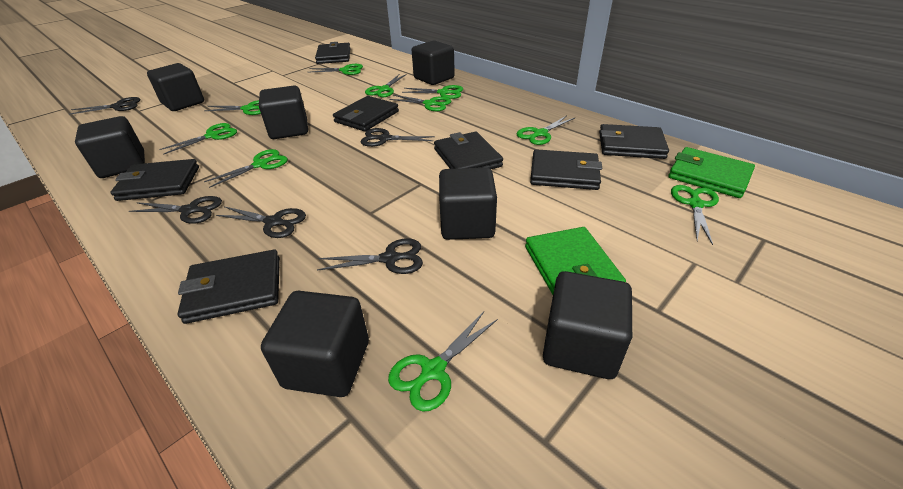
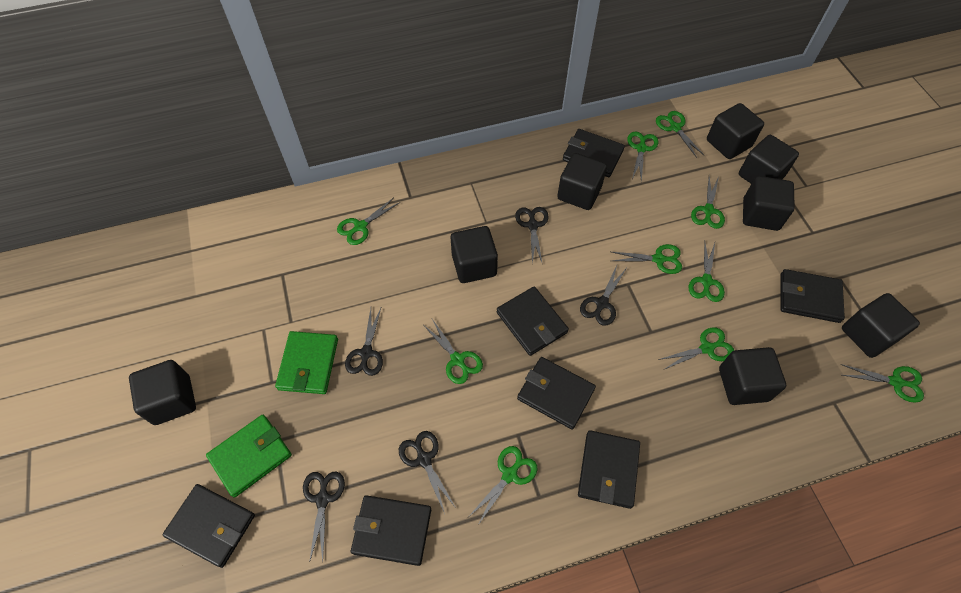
black cube: 7 -> 8

